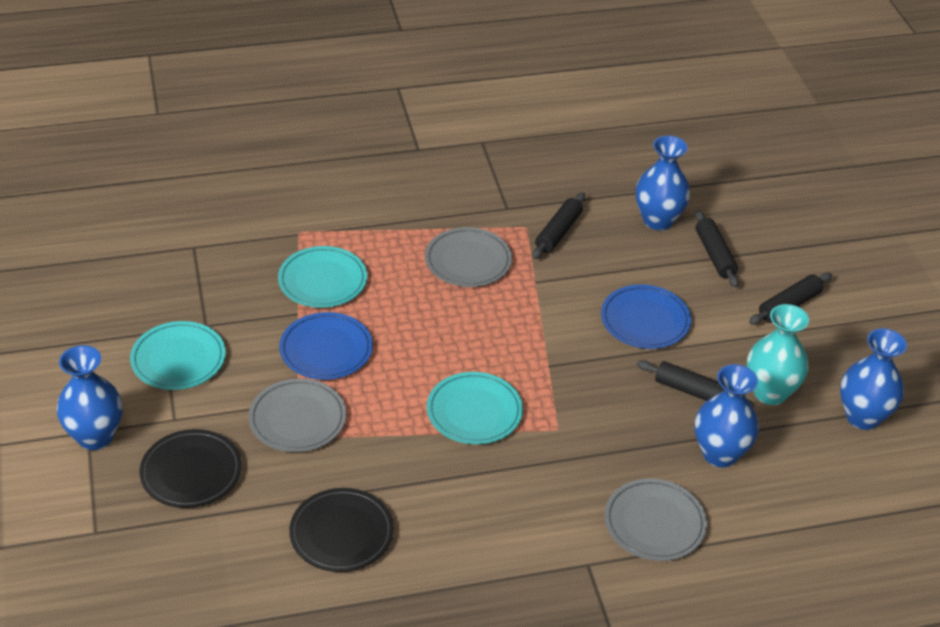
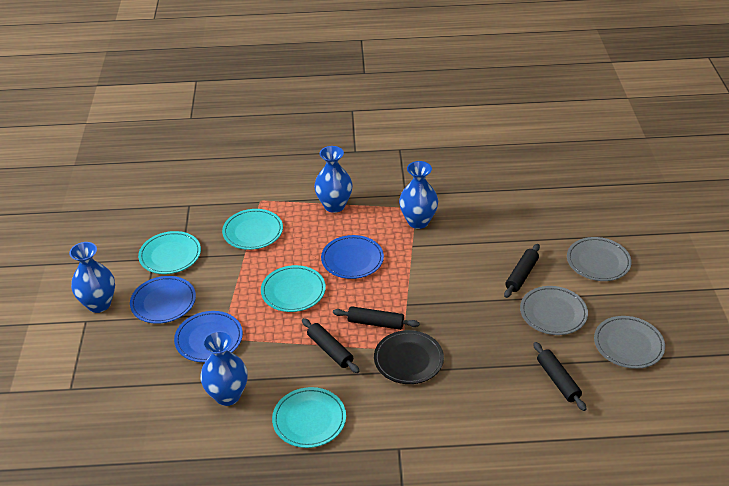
black plate: 2 -> 1
blue plate: 2 -> 3
turquoise plate: 3 -> 4
turquoise vase: 1 -> 0

